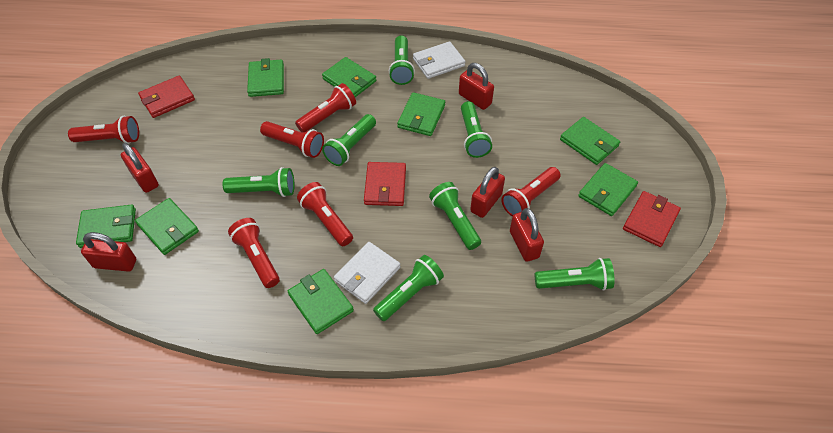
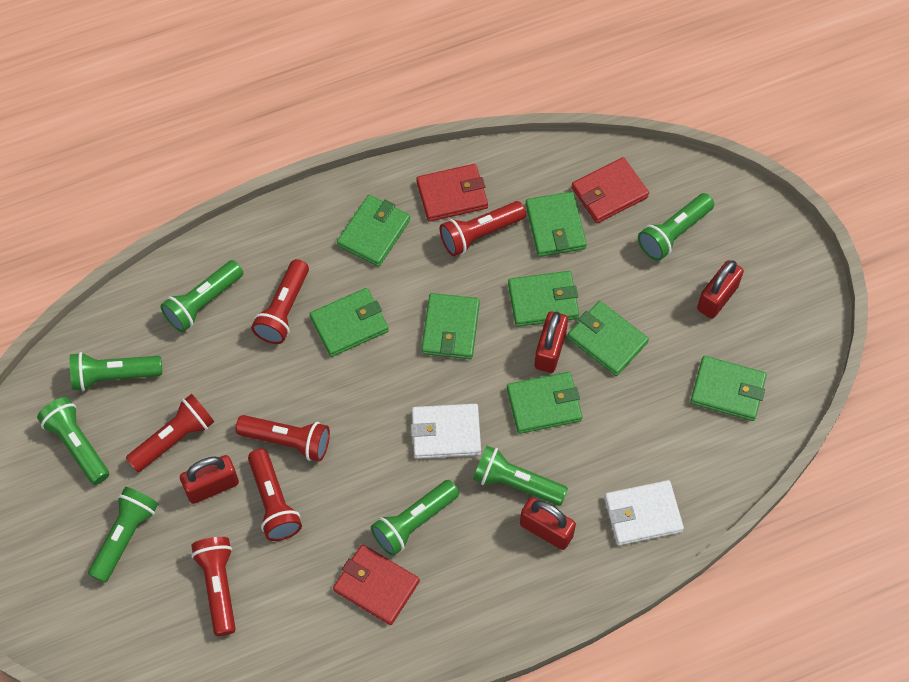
red padlock: 5 -> 4

